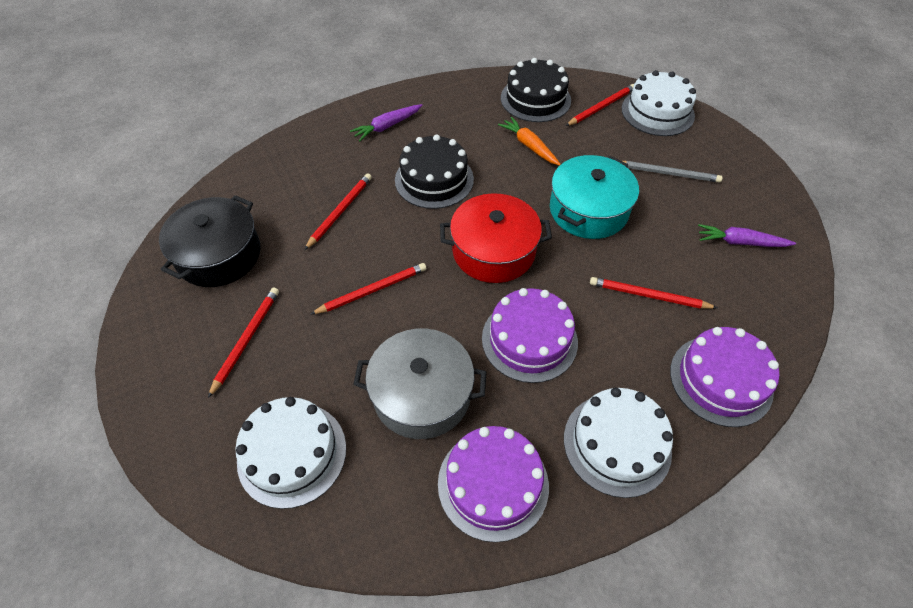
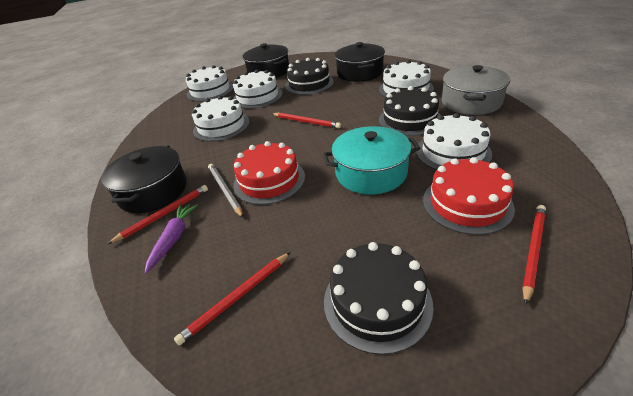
black cake: 2 -> 3
black pot: 1 -> 3
orange carrot: 1 -> 0
purple cake: 3 -> 0
purple carrot: 2 -> 1
red cake: 0 -> 2
red pencil: 5 -> 4
red pot: 1 -> 0
white cake: 3 -> 5

